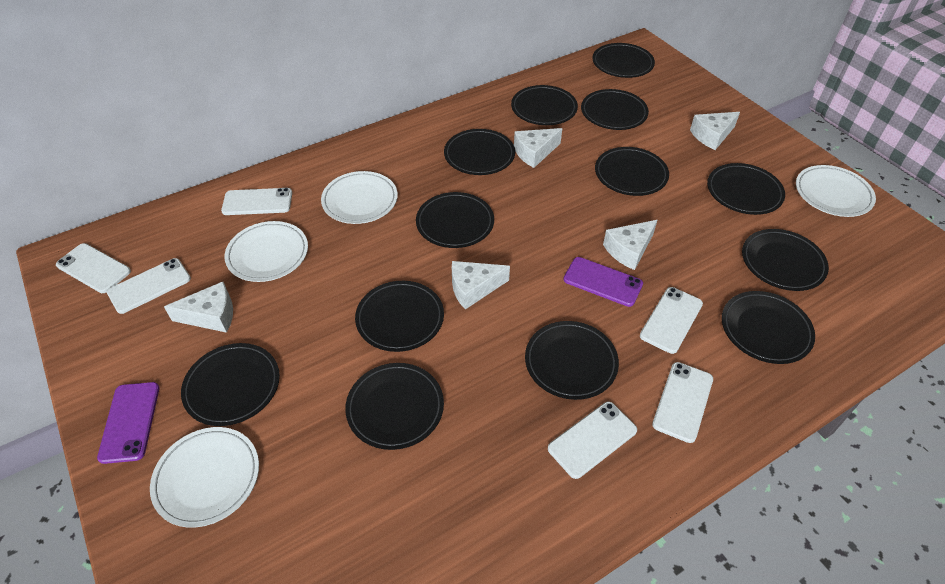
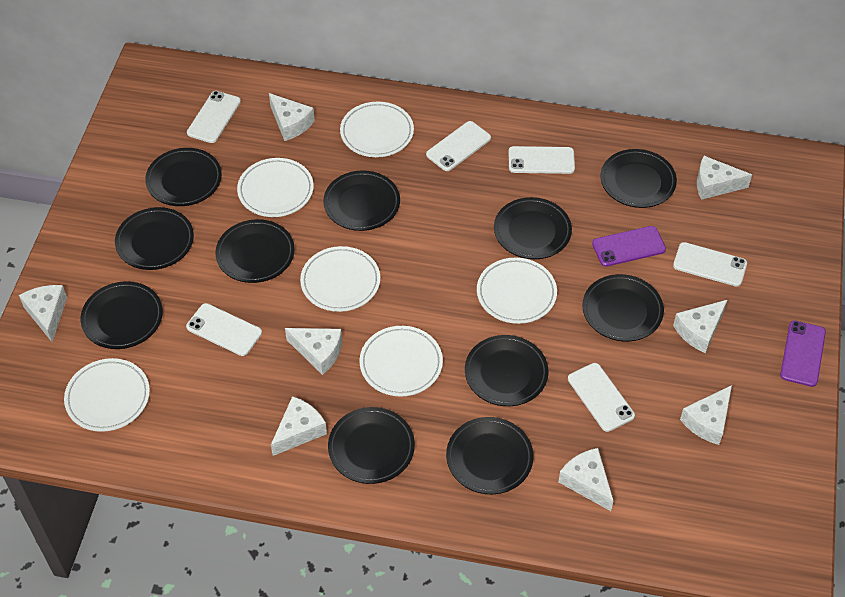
black plate: 13 -> 11
white cheese: 5 -> 8
white plate: 4 -> 6

